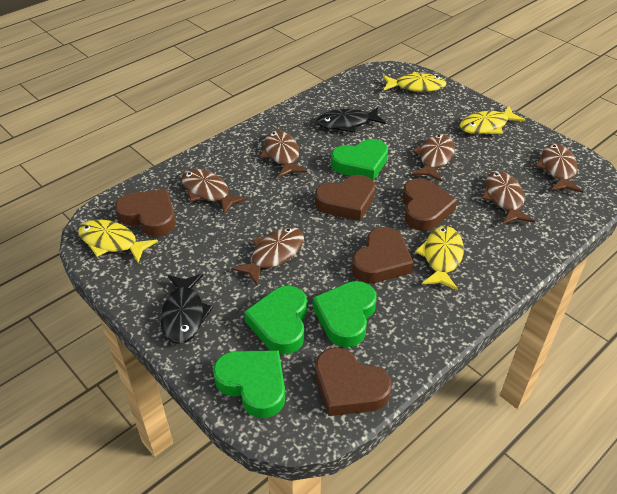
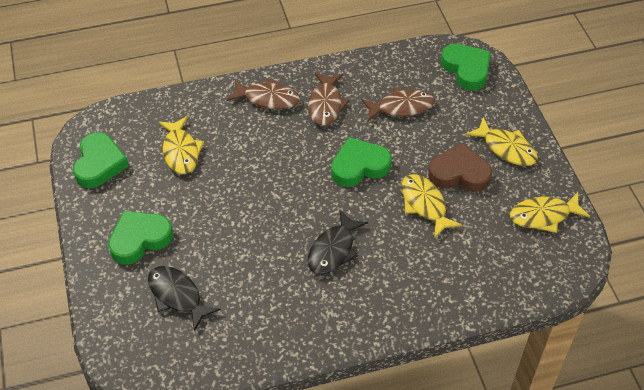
brown fish: 6 -> 3
brown heart: 5 -> 1

